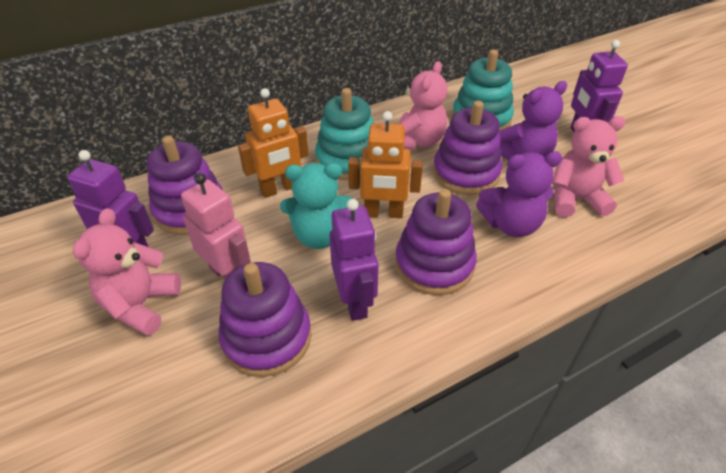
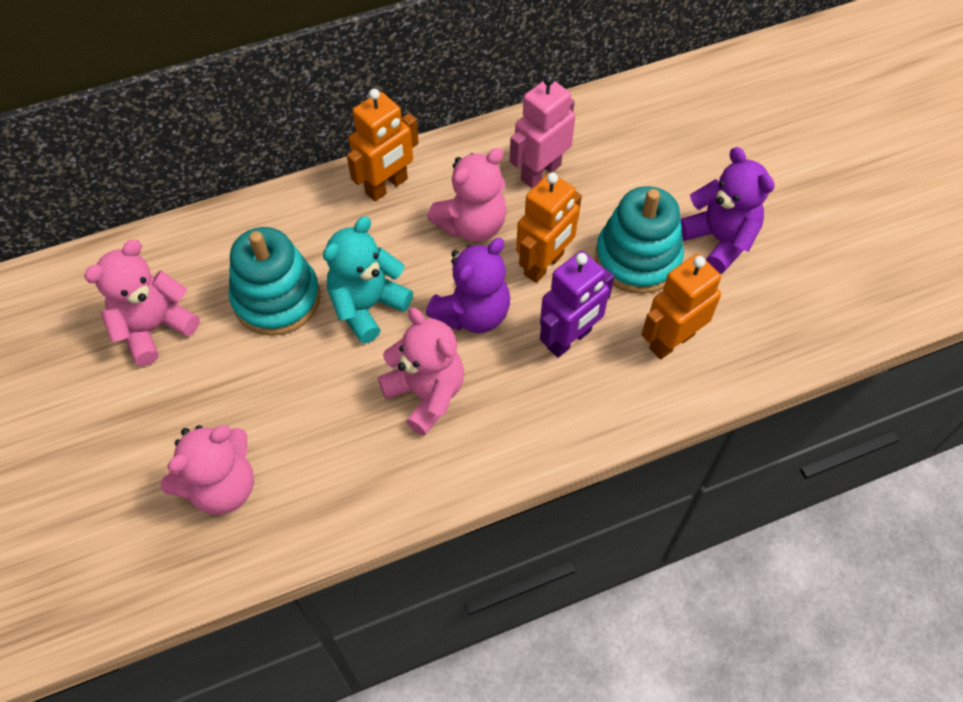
orange robot: 2 -> 3
pink teddy bear: 3 -> 4
purple robot: 3 -> 1
purple stacking toy: 4 -> 0

